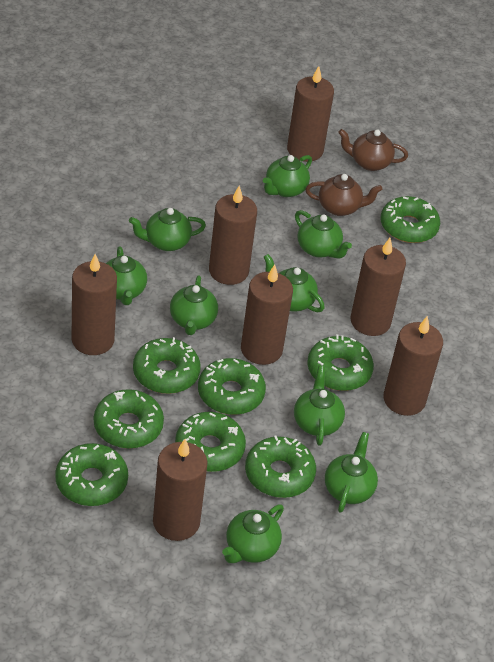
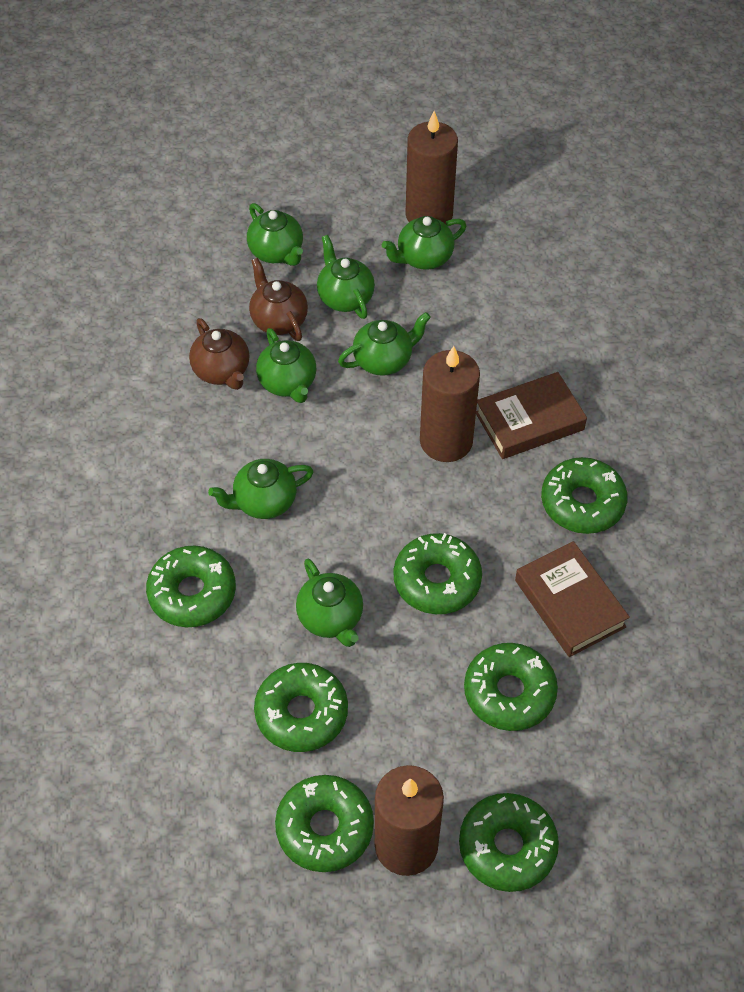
brown book: 0 -> 2
brown candle: 7 -> 3
green donut: 8 -> 7
green teapot: 9 -> 7

